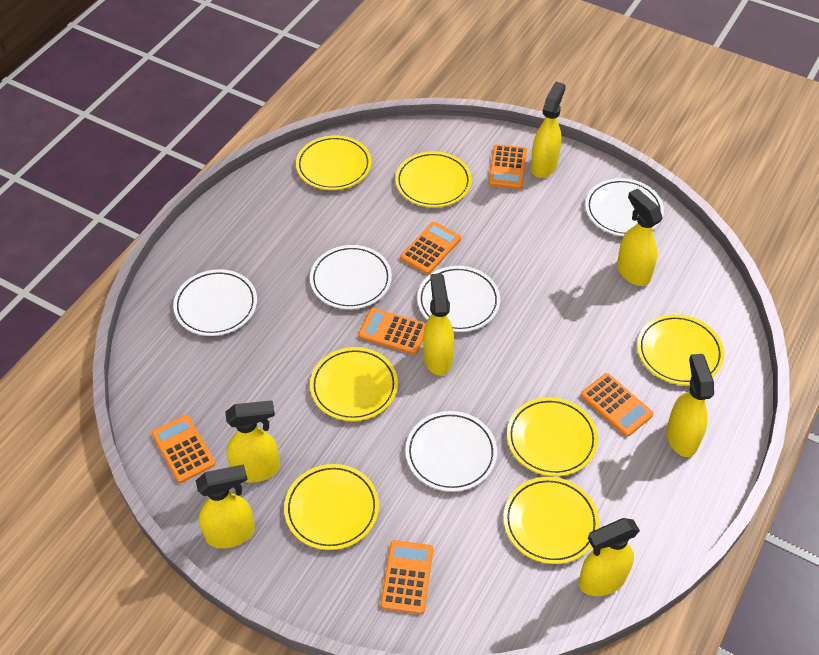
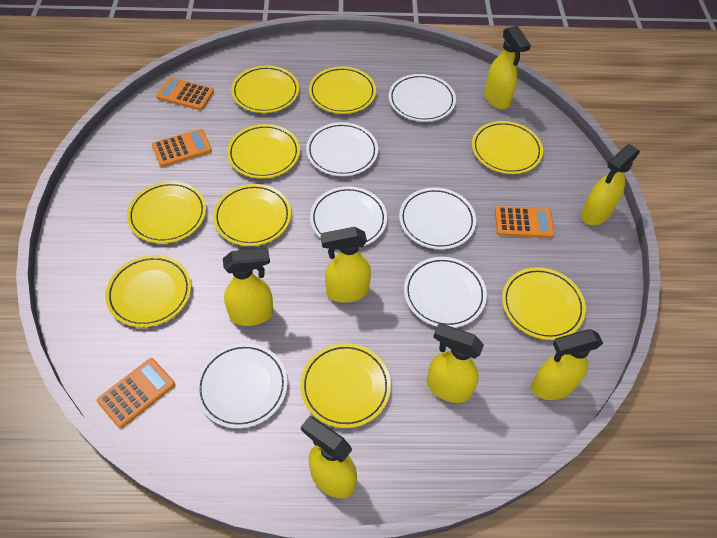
orange calculator: 6 -> 4
white plate: 5 -> 6
yellow plate: 7 -> 9

